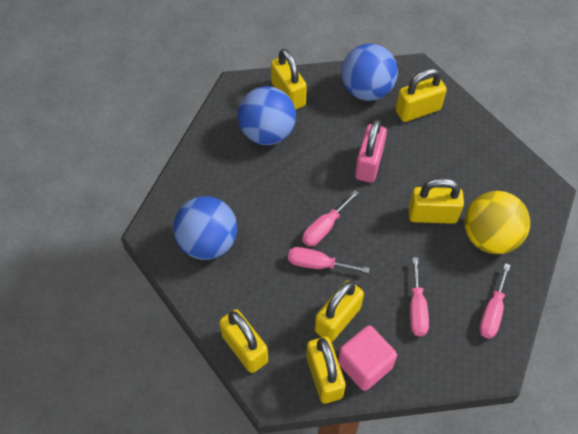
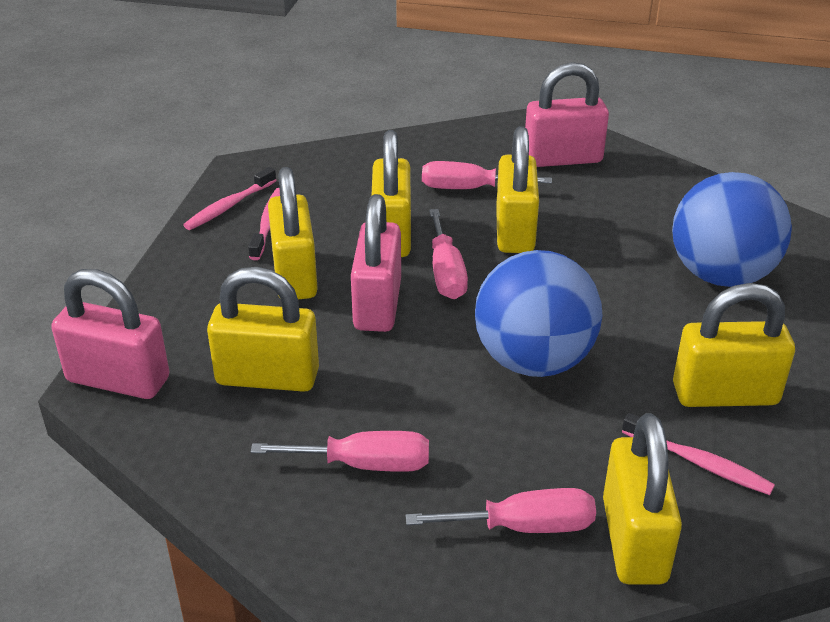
blue ball: 3 -> 2
pink cube: 1 -> 0
pink padlock: 1 -> 3
pink toothbrush: 0 -> 3
yellow ball: 1 -> 0

